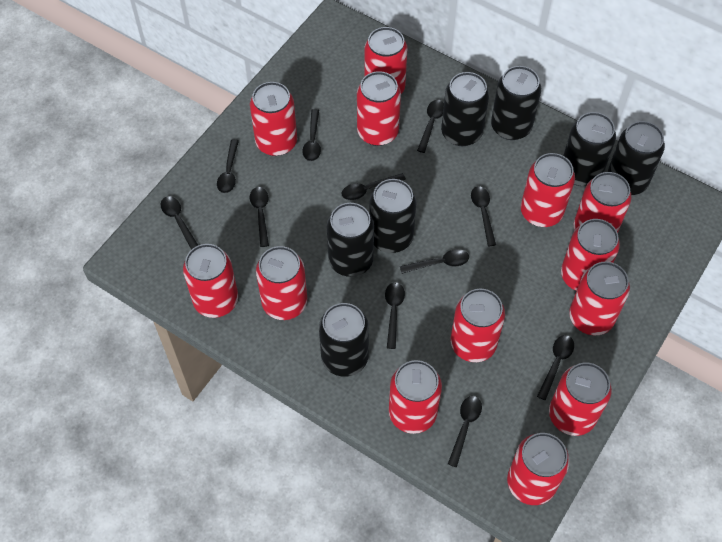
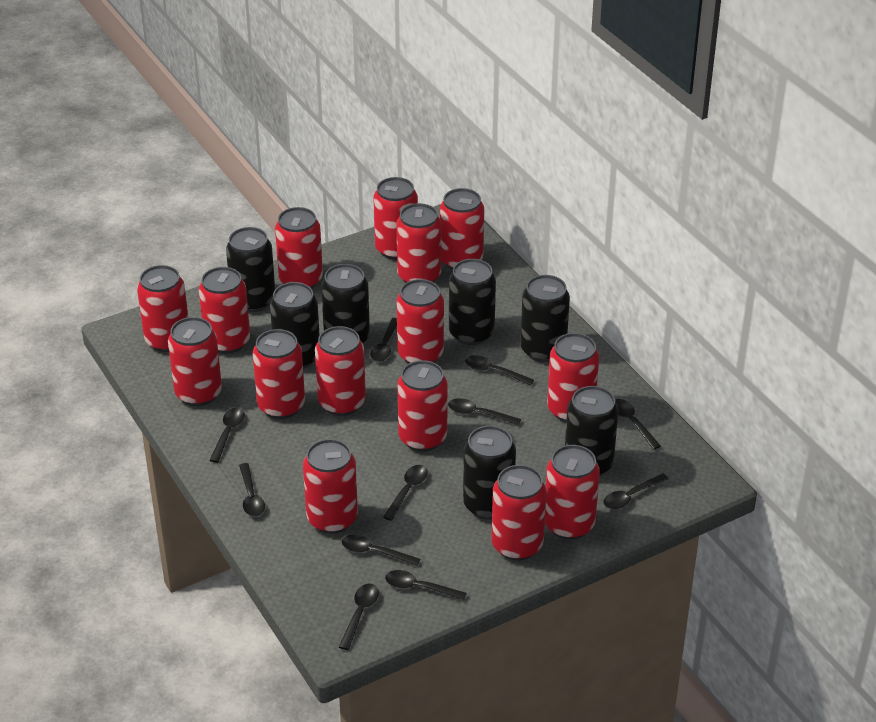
red can: 13 -> 15

